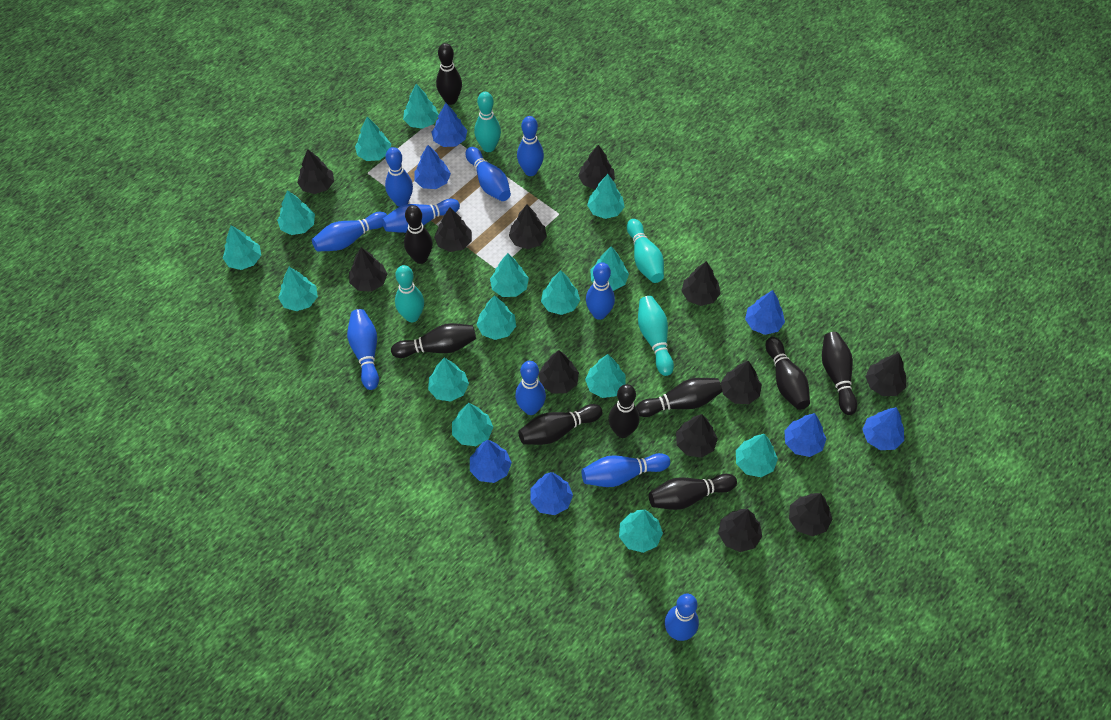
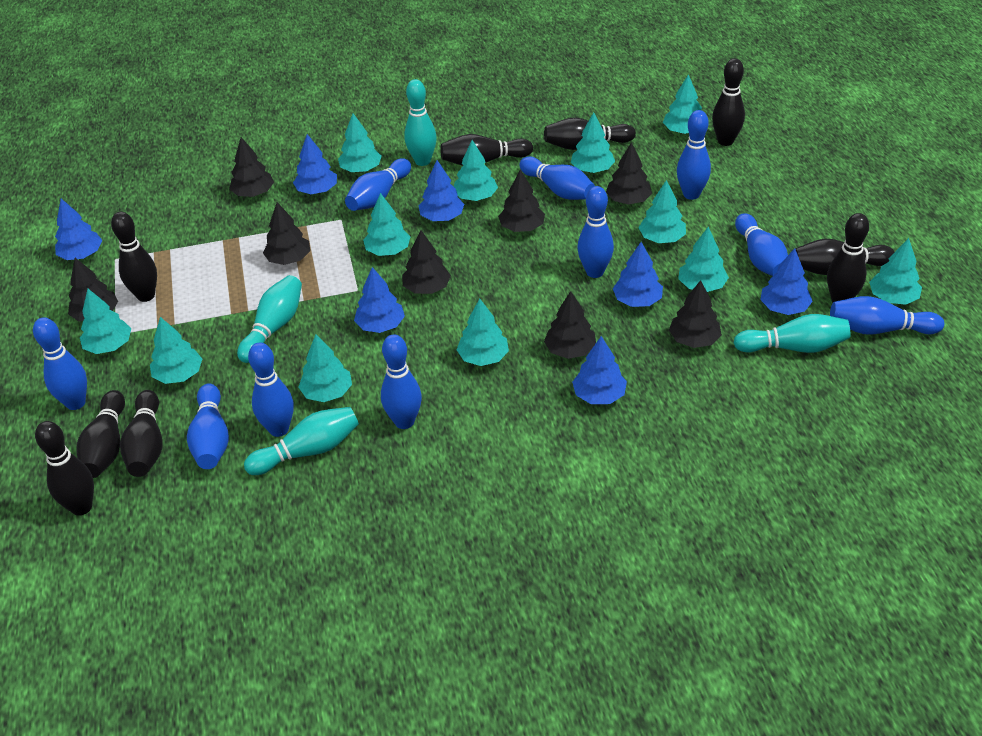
black tree: 12 -> 8
turquoise tree: 15 -> 12

